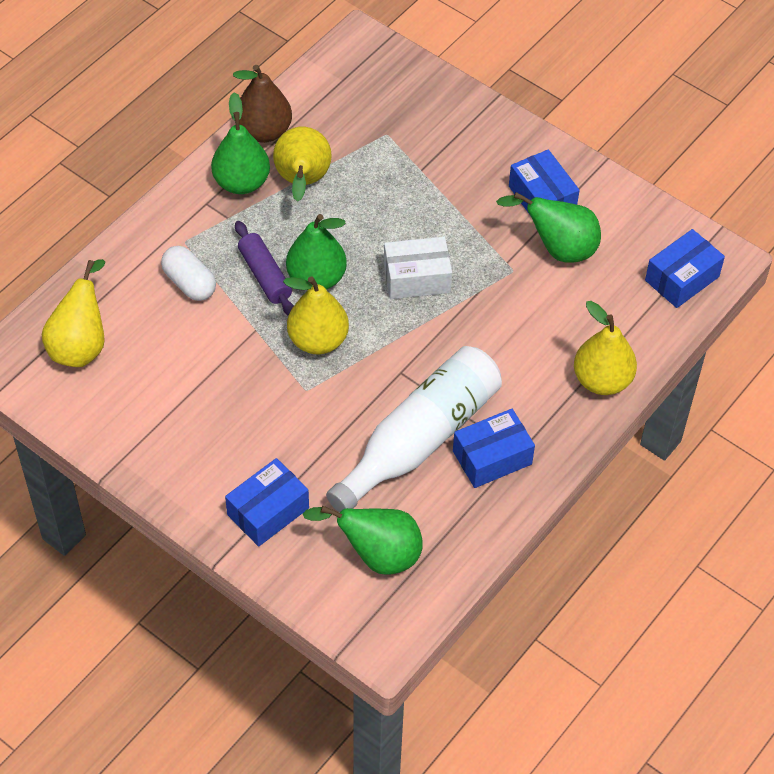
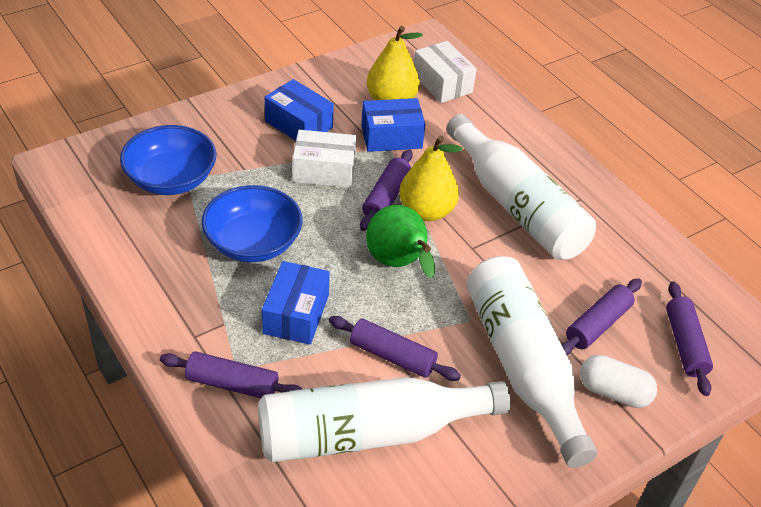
blue bowl: 0 -> 2
blue box: 4 -> 3
brown pear: 1 -> 0
green pear: 4 -> 1
purple rolling pin: 1 -> 5
white bottle: 1 -> 3
white box: 1 -> 2
yellow pear: 4 -> 2

